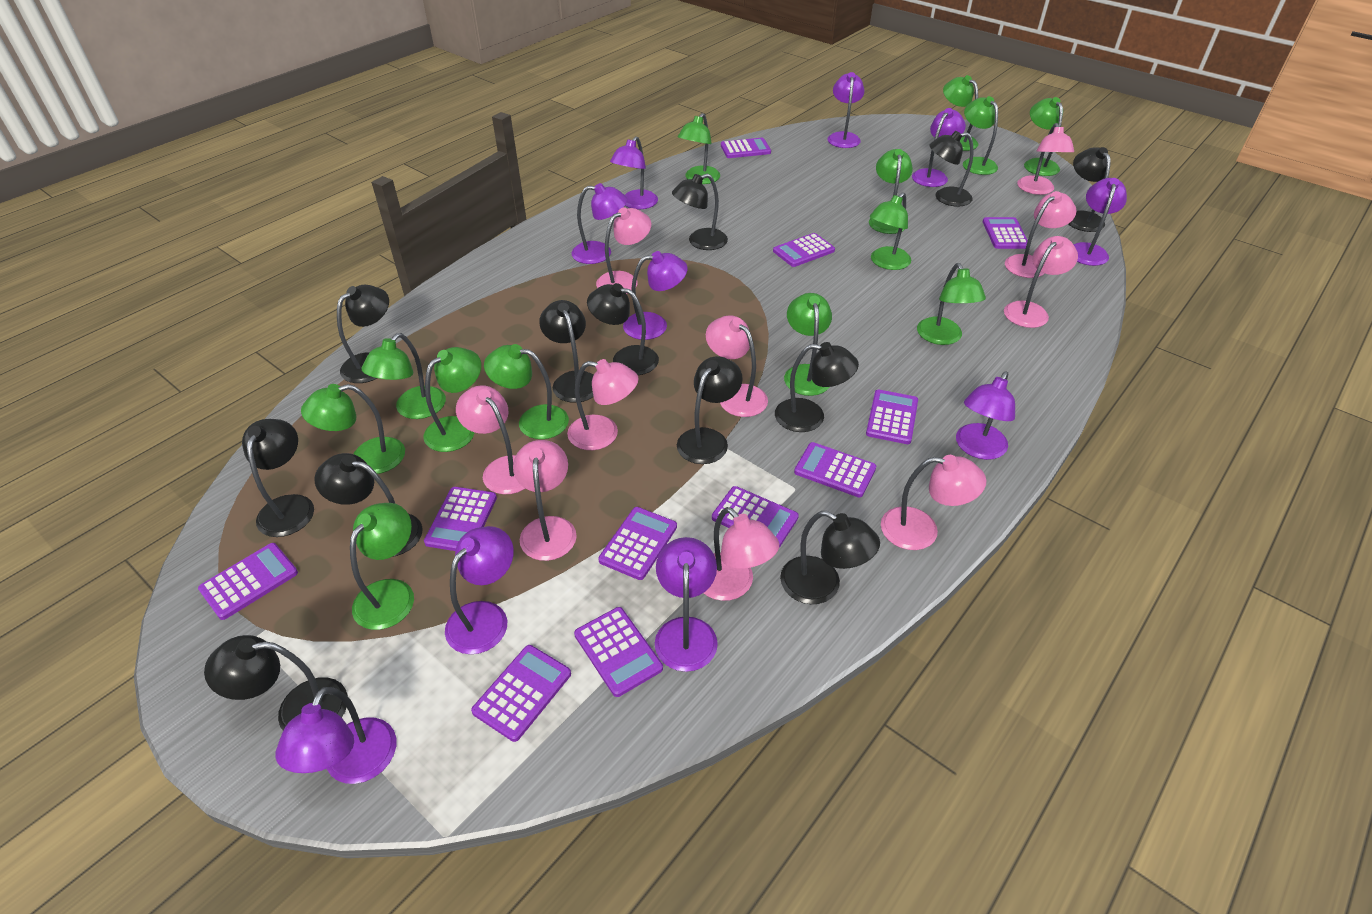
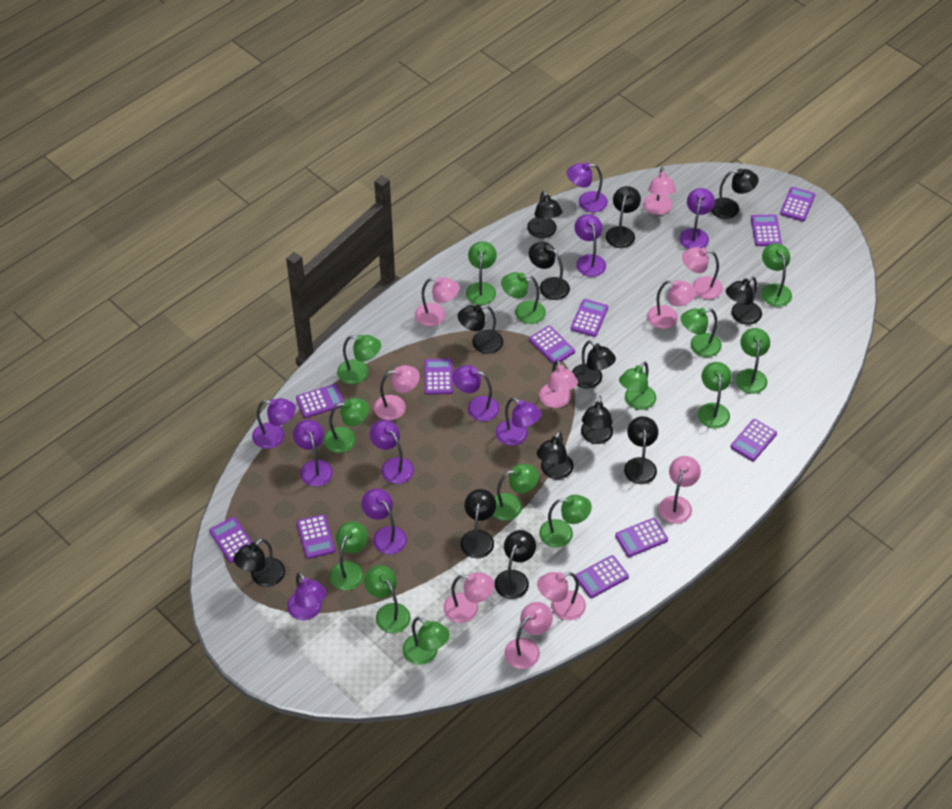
black lamp: 12 -> 13
green lamp: 13 -> 14

